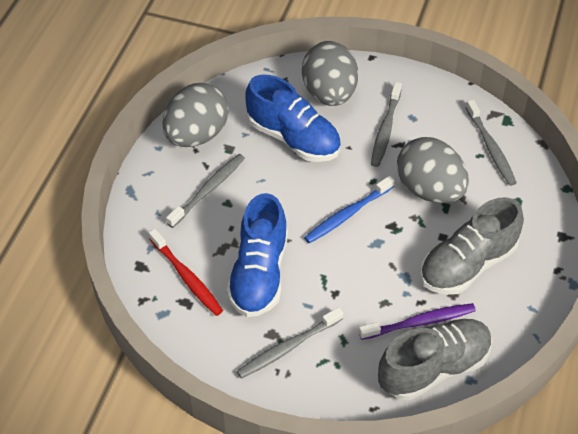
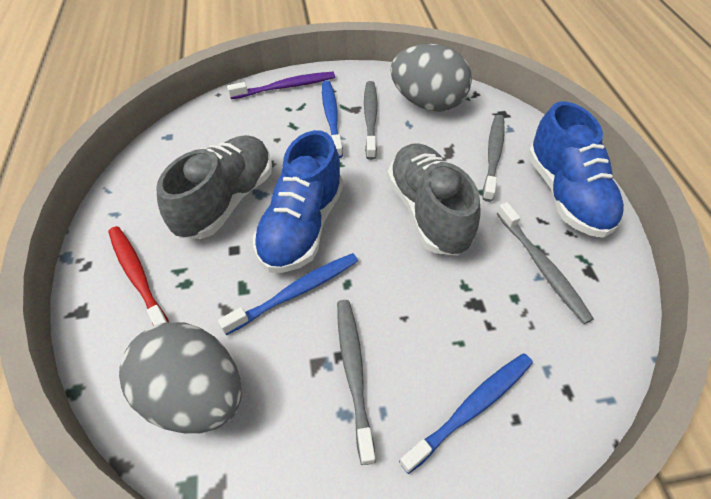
blue toothbrush: 1 -> 3
grey egg: 3 -> 2

